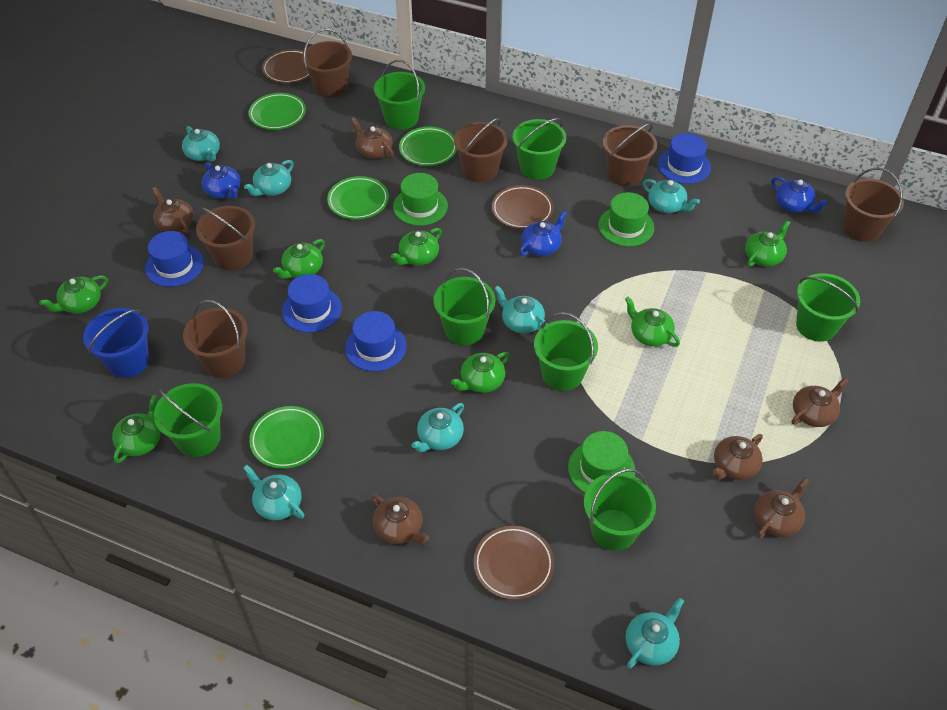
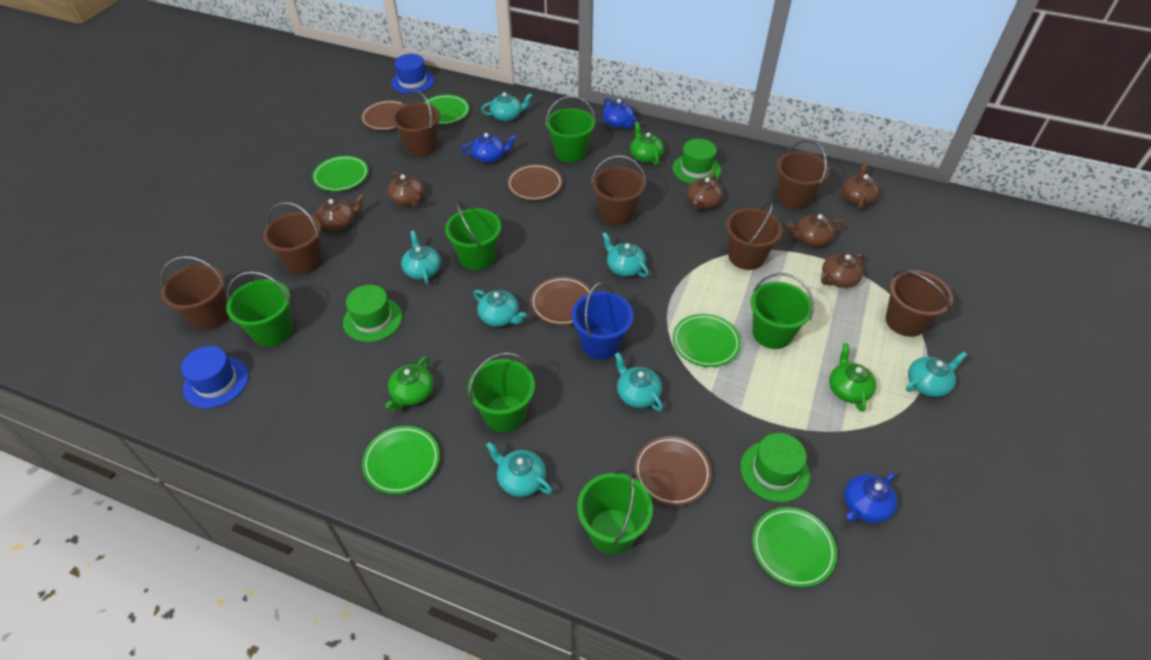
blue hat: 4 -> 2
brown bucket: 6 -> 7
brown plate: 3 -> 4
green bucket: 7 -> 6
green plate: 4 -> 5
green teapot: 7 -> 3

